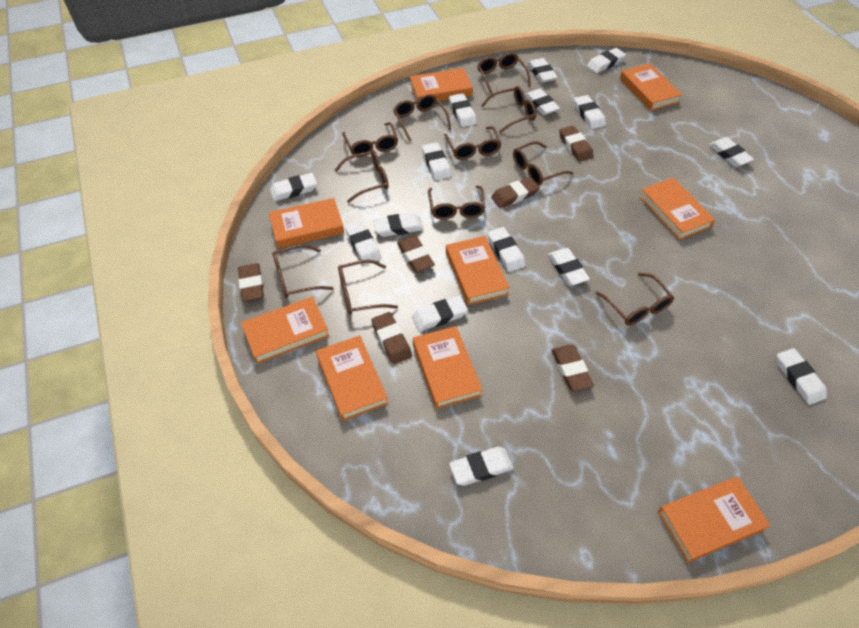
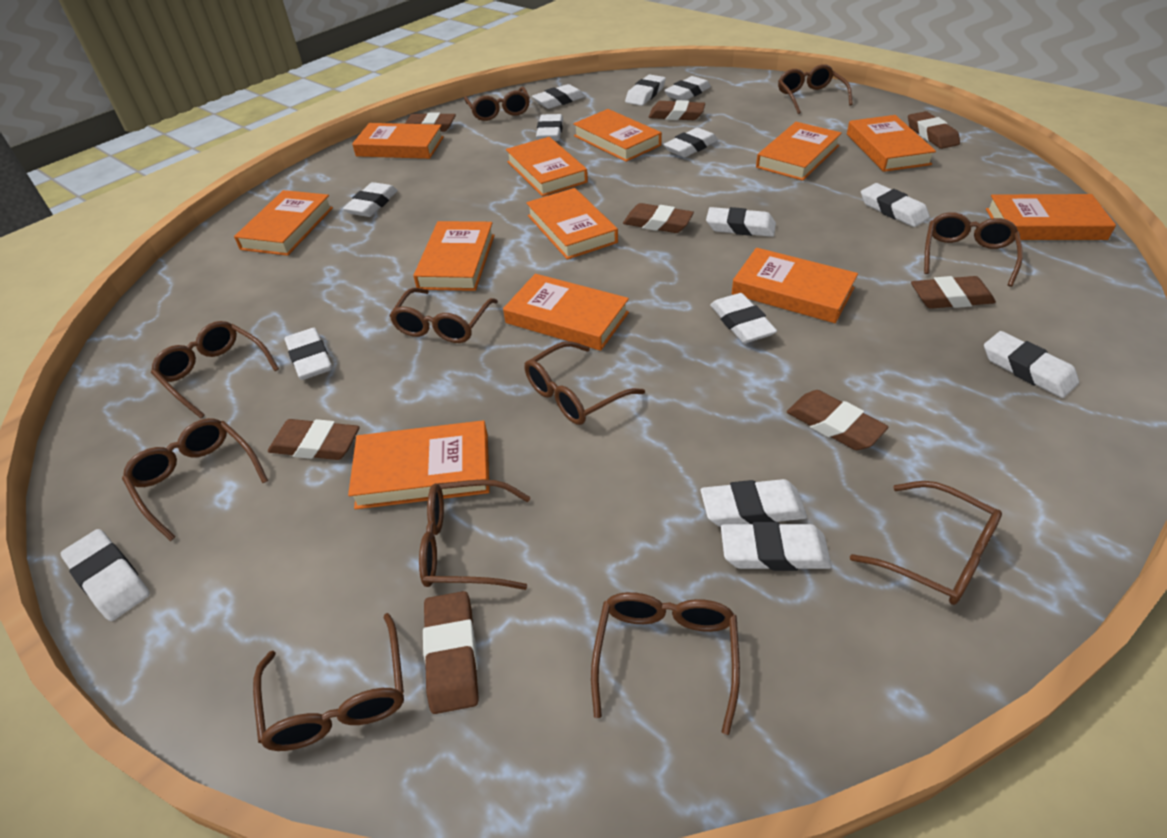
brown eraser: 6 -> 8
orange book: 9 -> 12
white eraser: 15 -> 14

